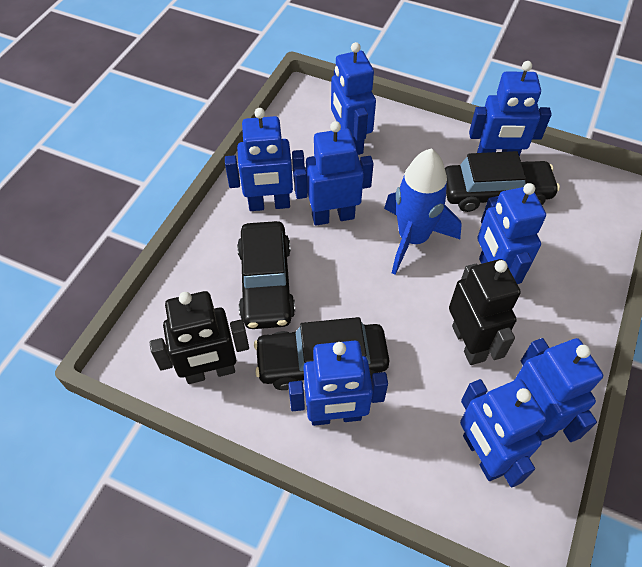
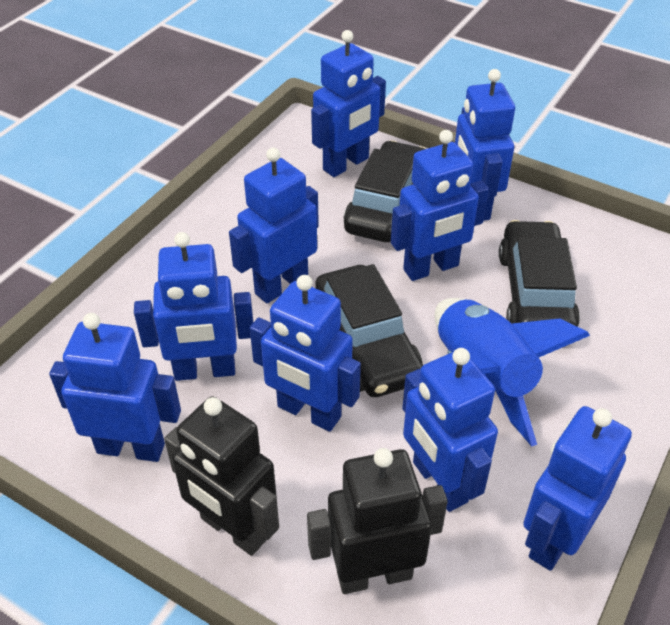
blue robot: 8 -> 9

